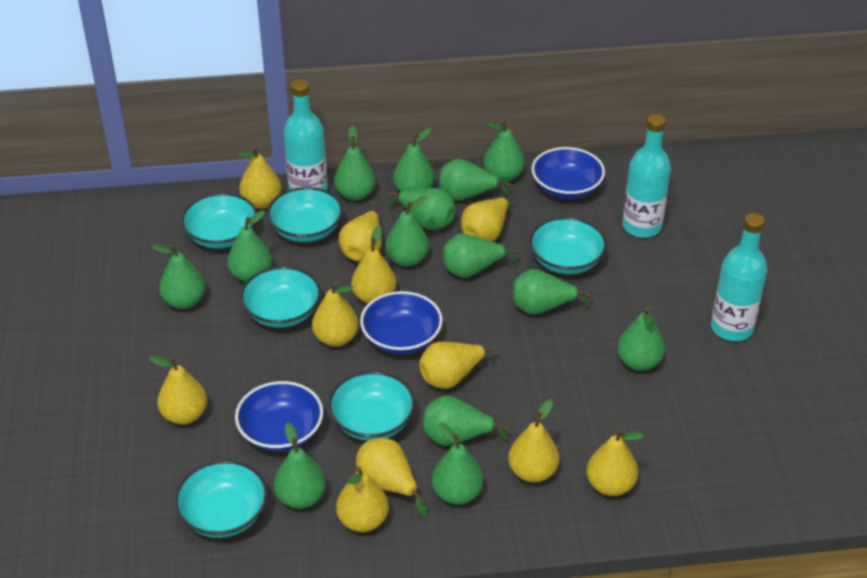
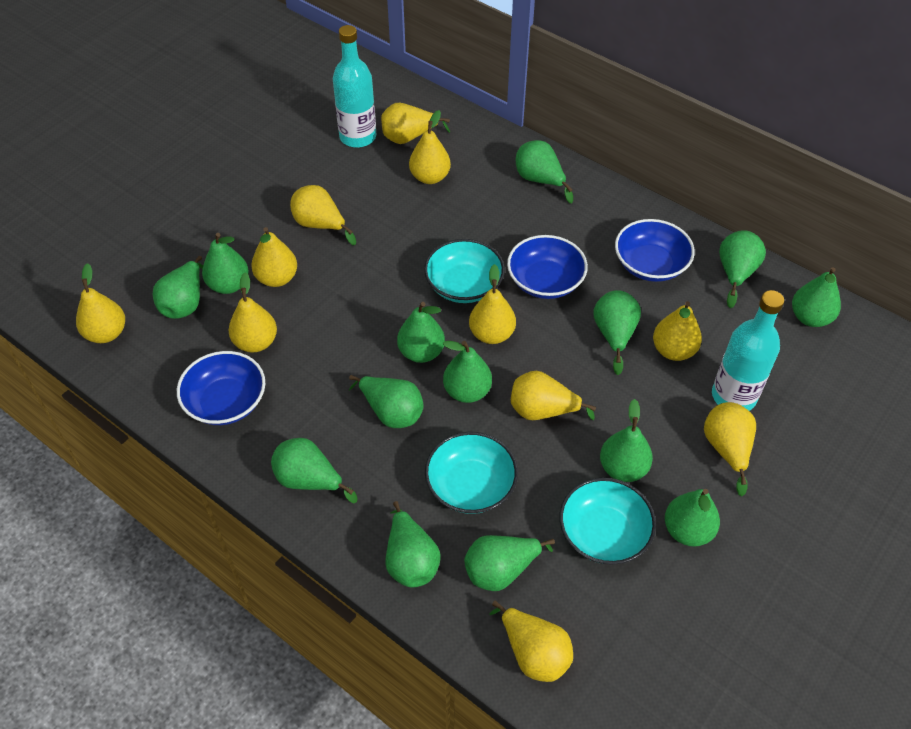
turquoise bottle: 3 -> 2
turquoise bowl: 6 -> 3

